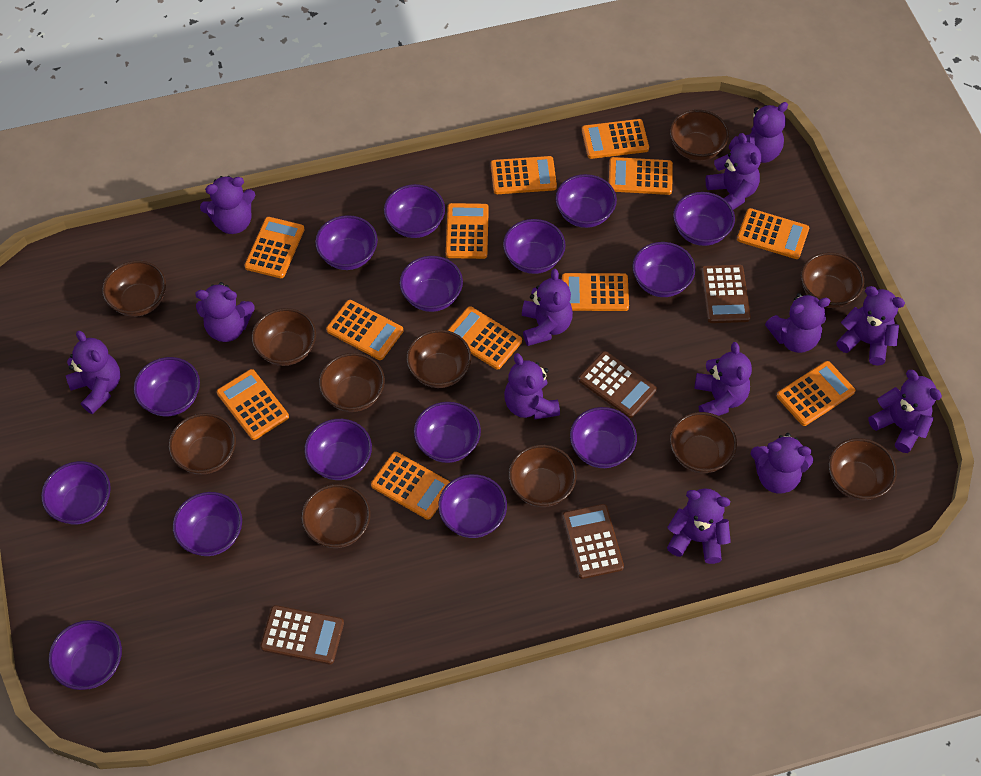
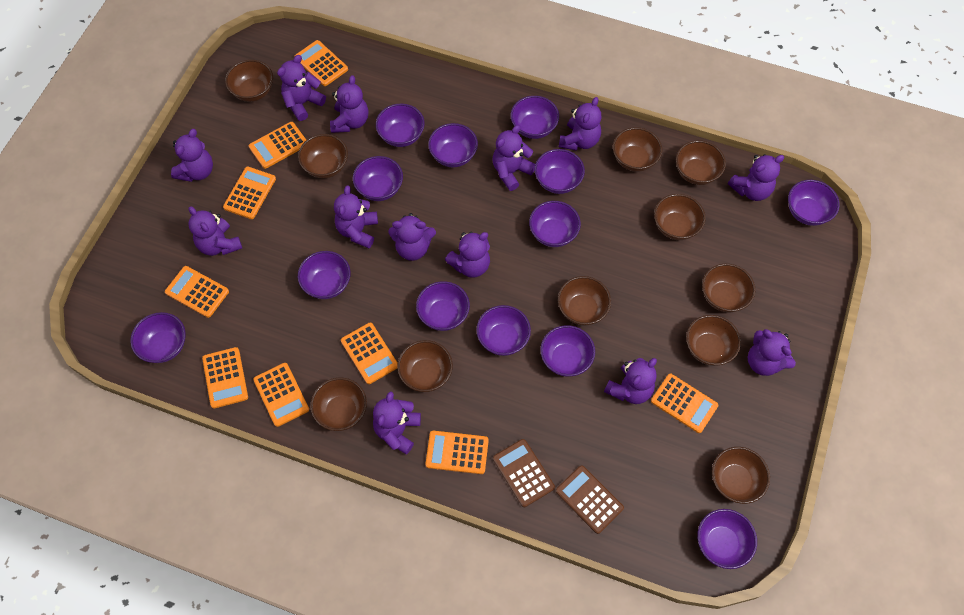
brown calculator: 4 -> 2
orange calculator: 12 -> 9
purple bowl: 15 -> 13

